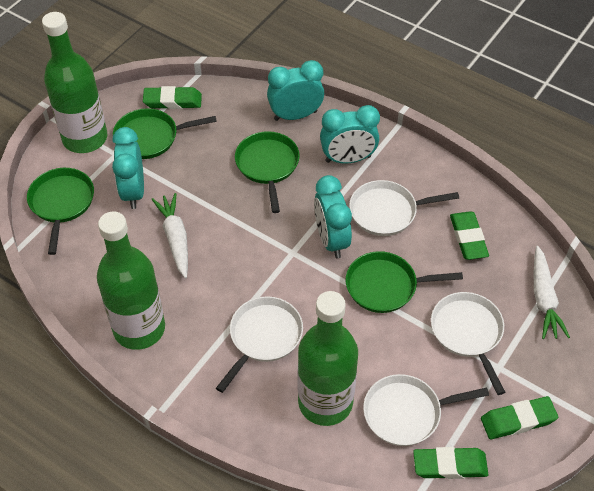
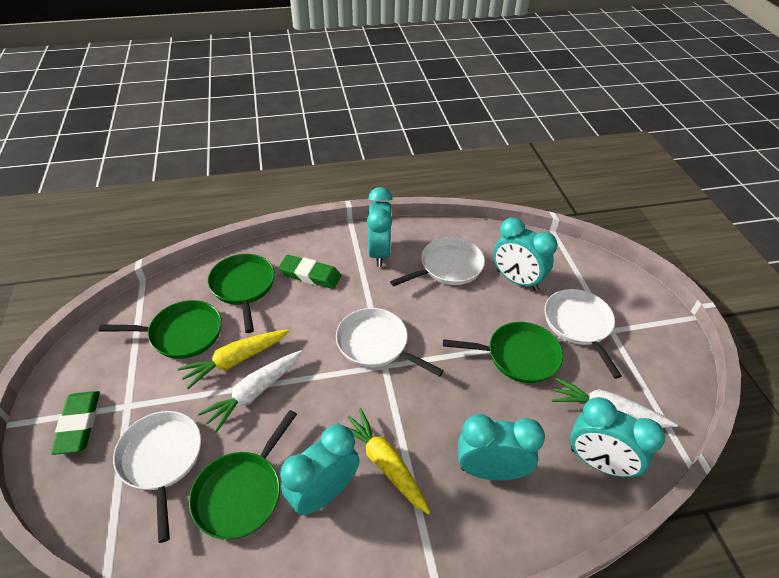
green bottle: 3 -> 0
green eraser: 4 -> 2
turquoise clock: 4 -> 5
yellow carrot: 0 -> 2

